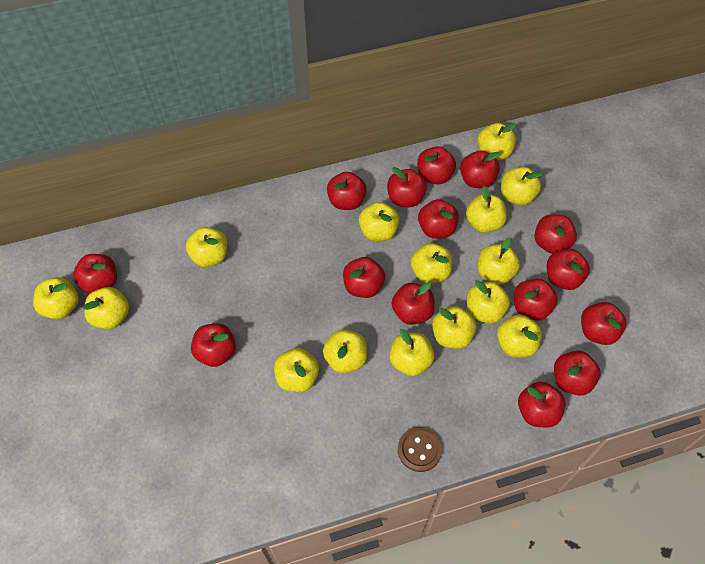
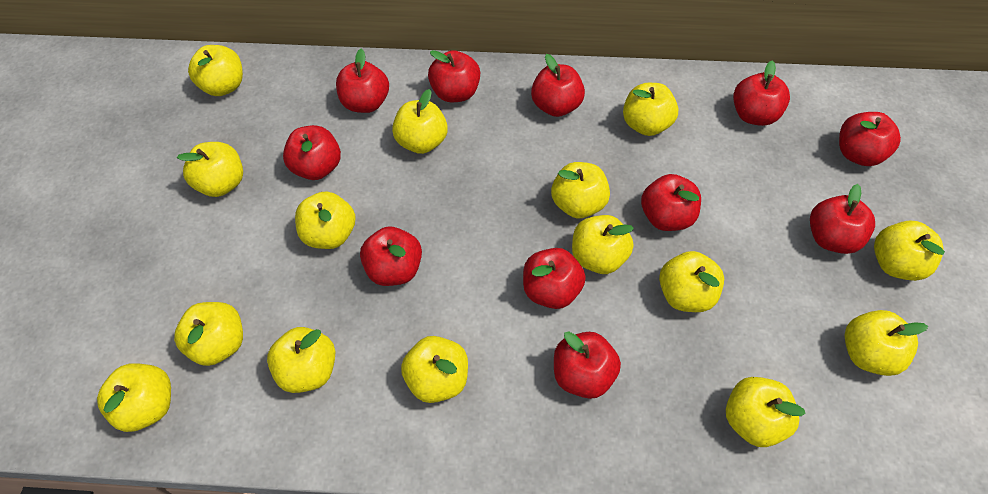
brown button: 1 -> 0
red apple: 15 -> 11

